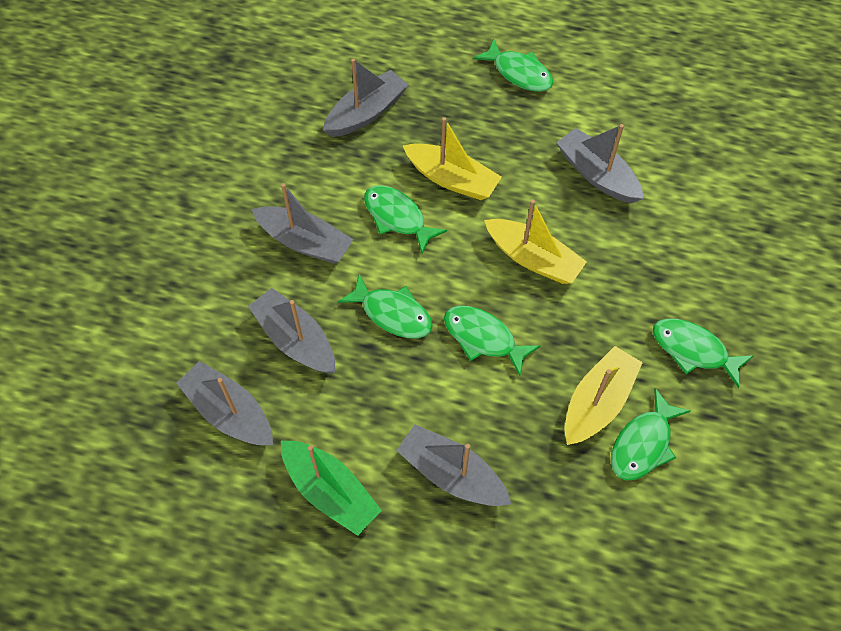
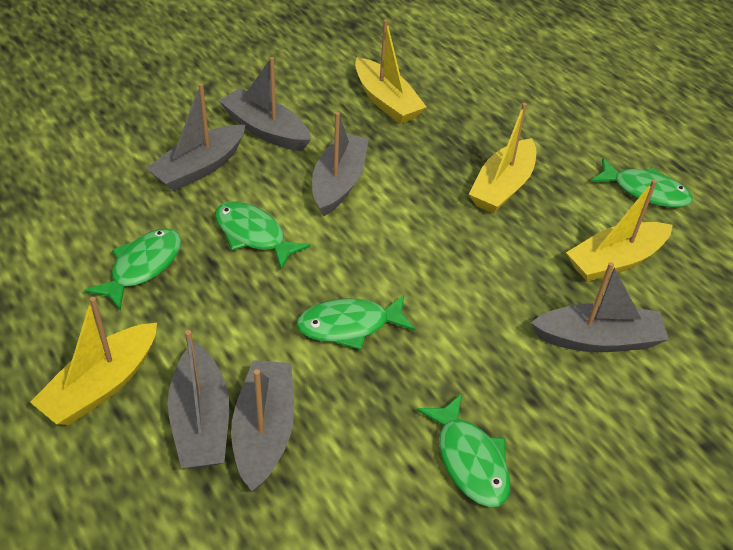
green boat: 1 -> 0
green fish: 6 -> 5
yellow boat: 3 -> 4

